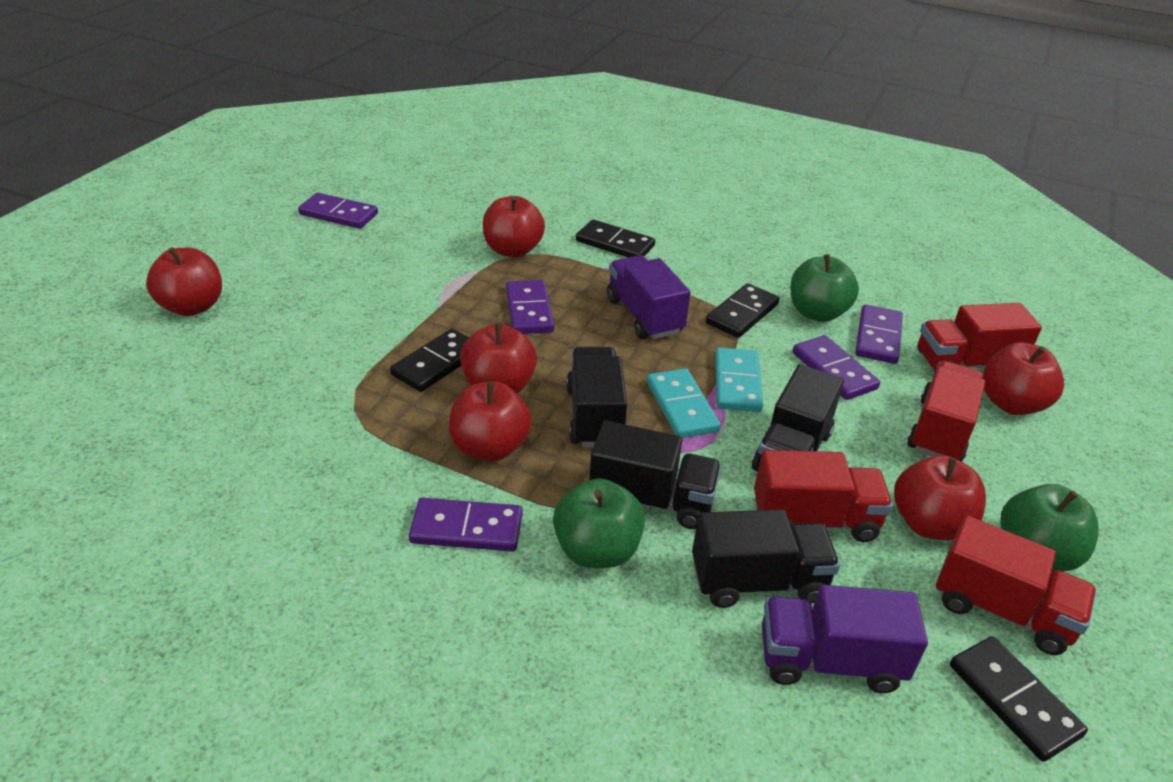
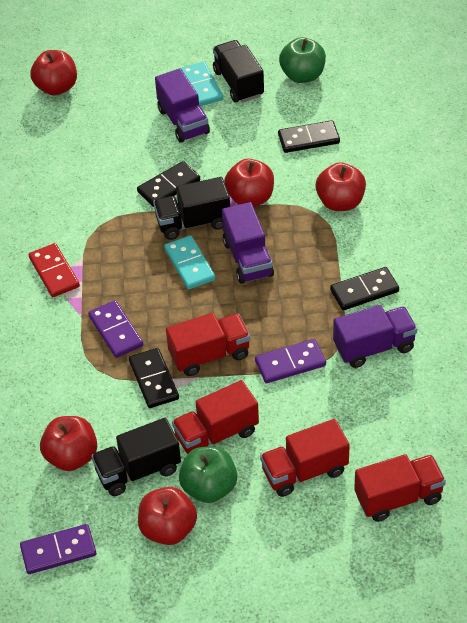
black truck: 4 -> 3
green apple: 3 -> 2
purple domino: 5 -> 3
purple truck: 2 -> 3
red apple: 6 -> 5
red domino: 0 -> 1

